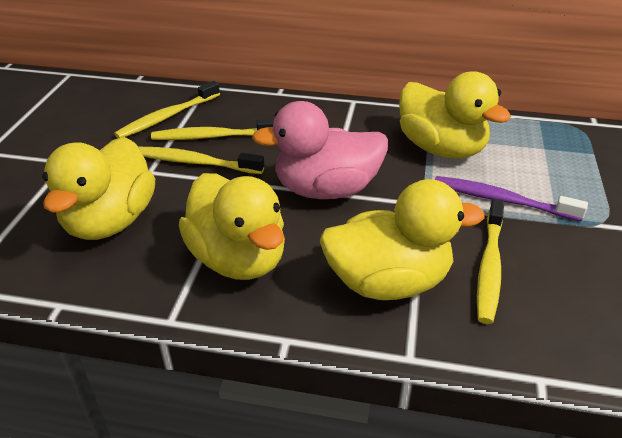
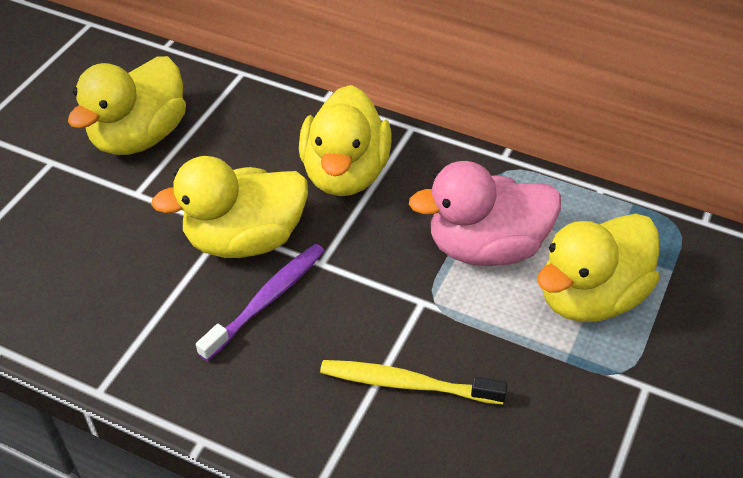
yellow toothbrush: 4 -> 1

